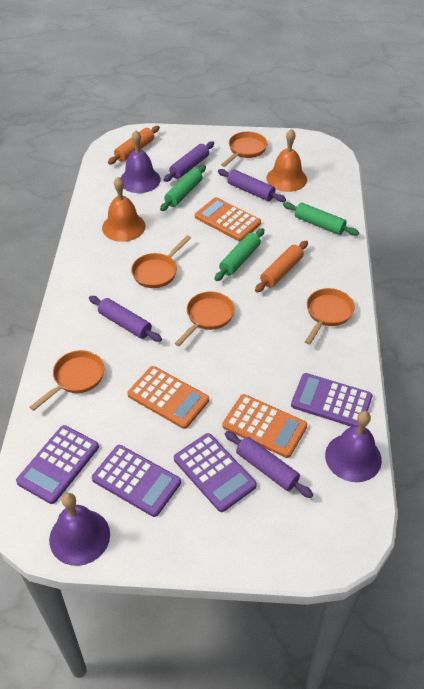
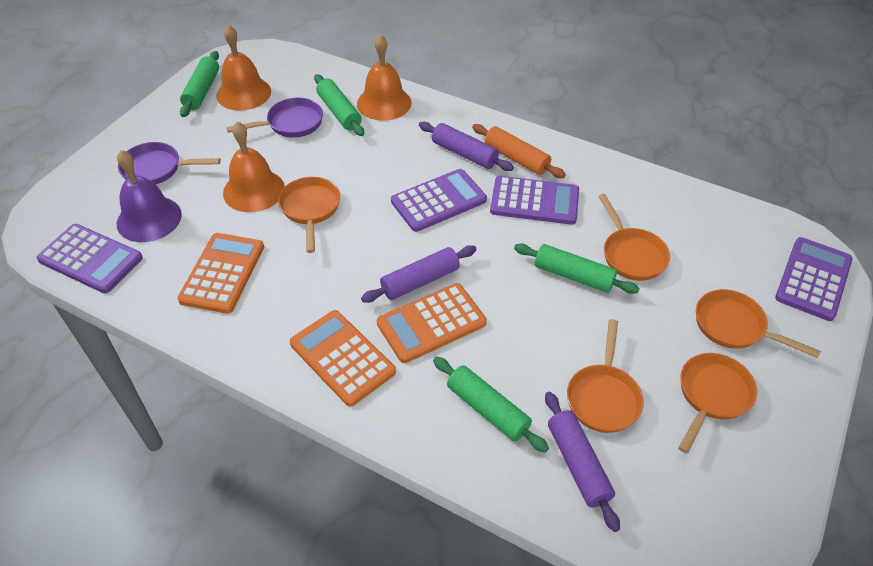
green rolling pin: 3 -> 4
orange bell: 2 -> 3
orange rolling pin: 2 -> 1
purple bell: 3 -> 1
purple pan: 0 -> 2
purple rolling pin: 4 -> 3

